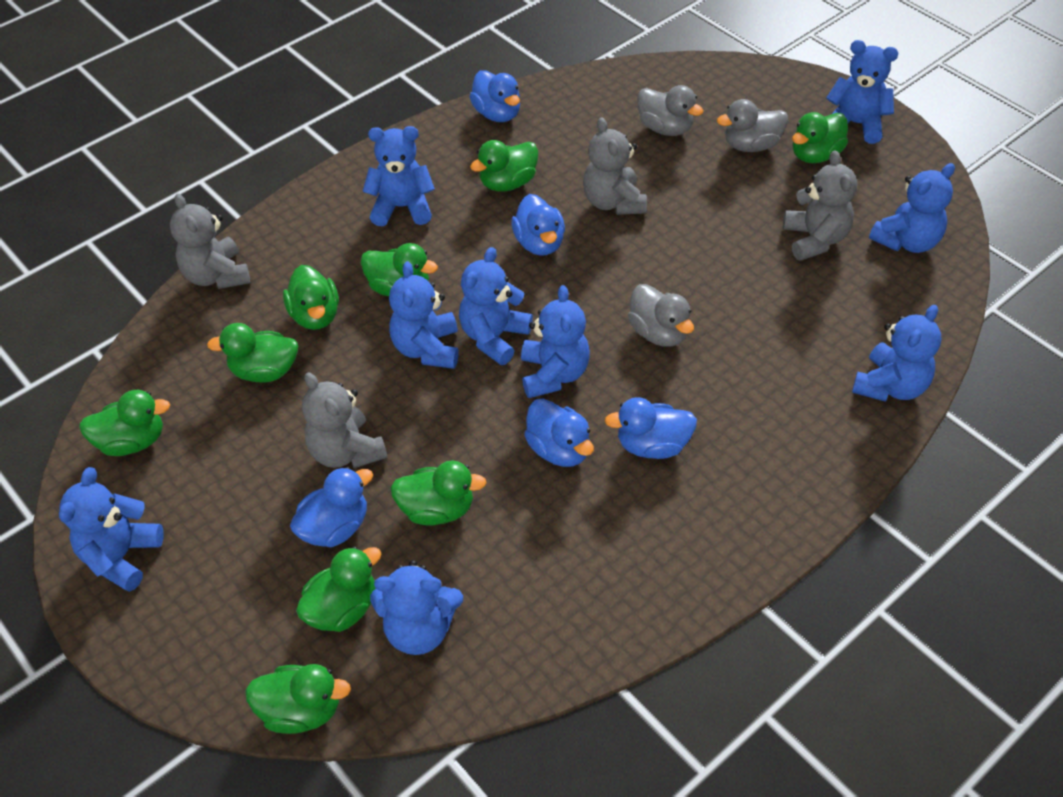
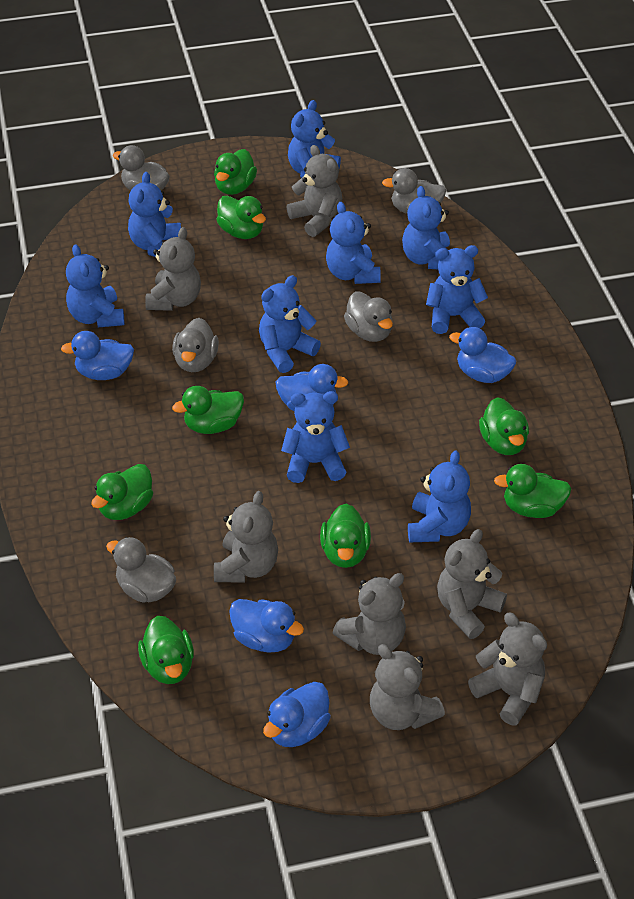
green duck: 9 -> 8
grey duck: 3 -> 5
grey teddy bear: 4 -> 7

